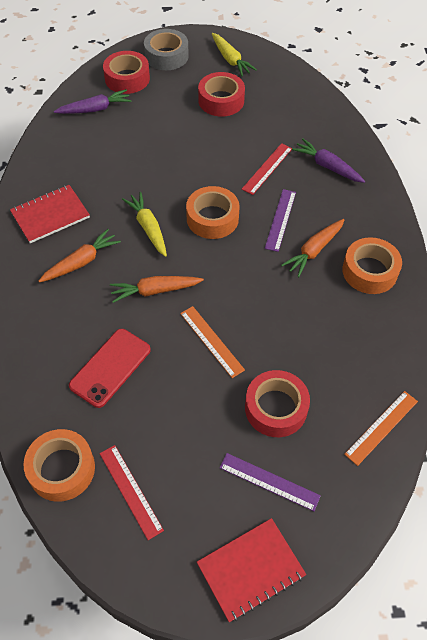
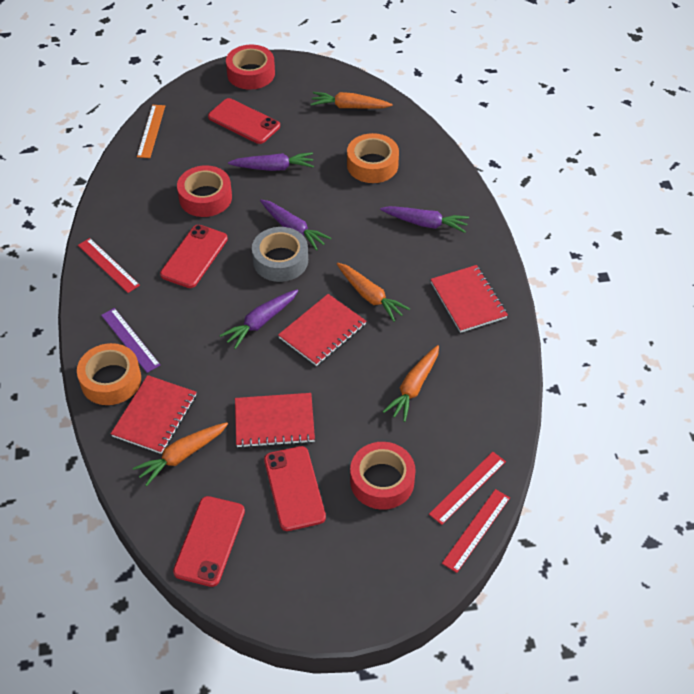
orange carrot: 3 -> 4
orange ruler: 2 -> 1
orange tape: 3 -> 2
purple carrot: 2 -> 4
purple ruler: 2 -> 1
red notebook: 2 -> 4
red phone: 1 -> 4
red ruler: 2 -> 3
yellow carrot: 2 -> 0

